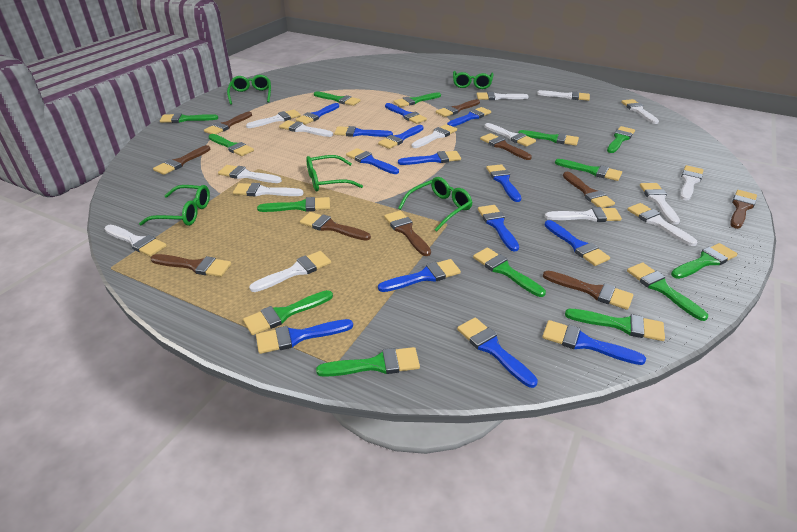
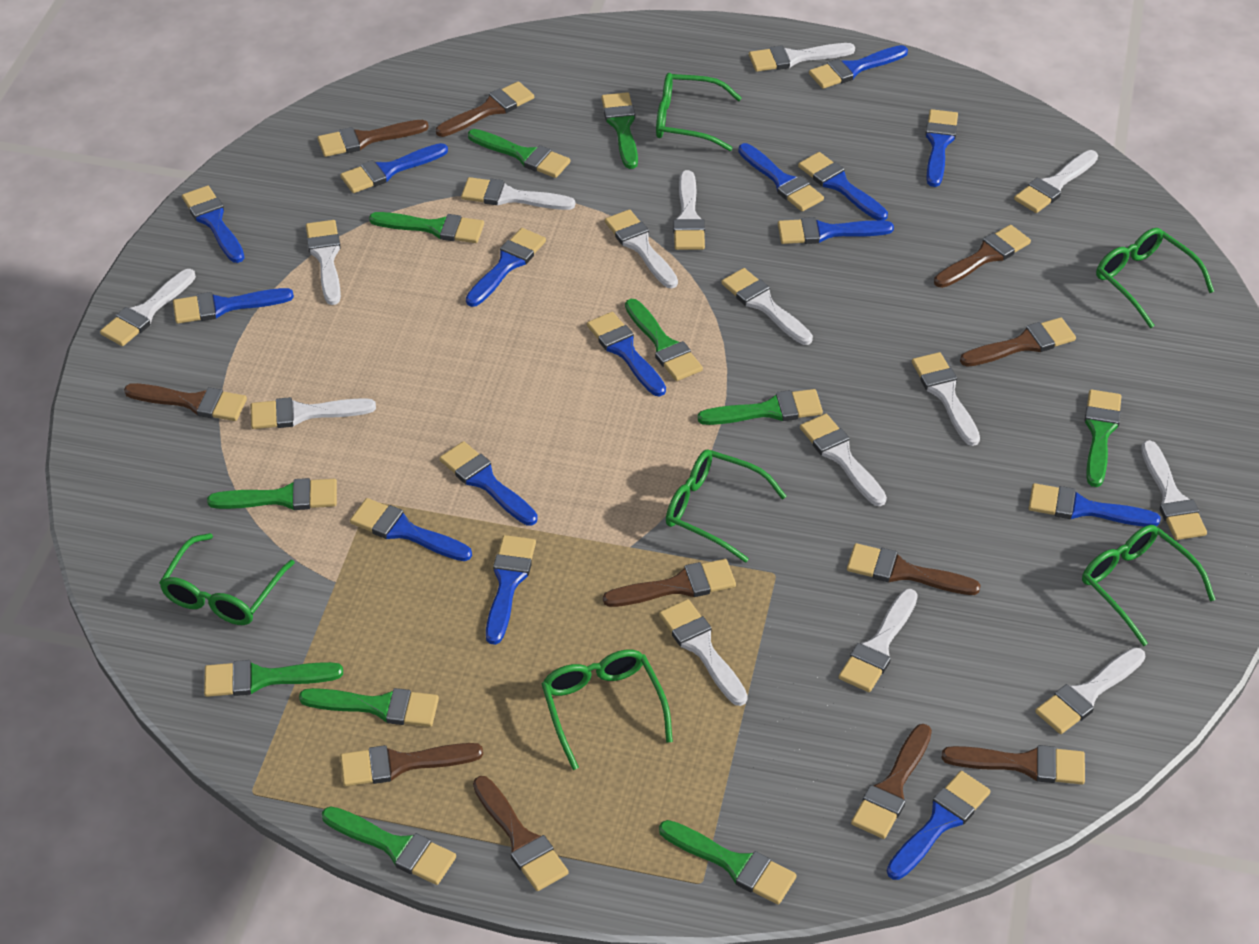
blue brush: 14 -> 15
brown brush: 10 -> 11
green brush: 14 -> 11
green glasses: 5 -> 6

